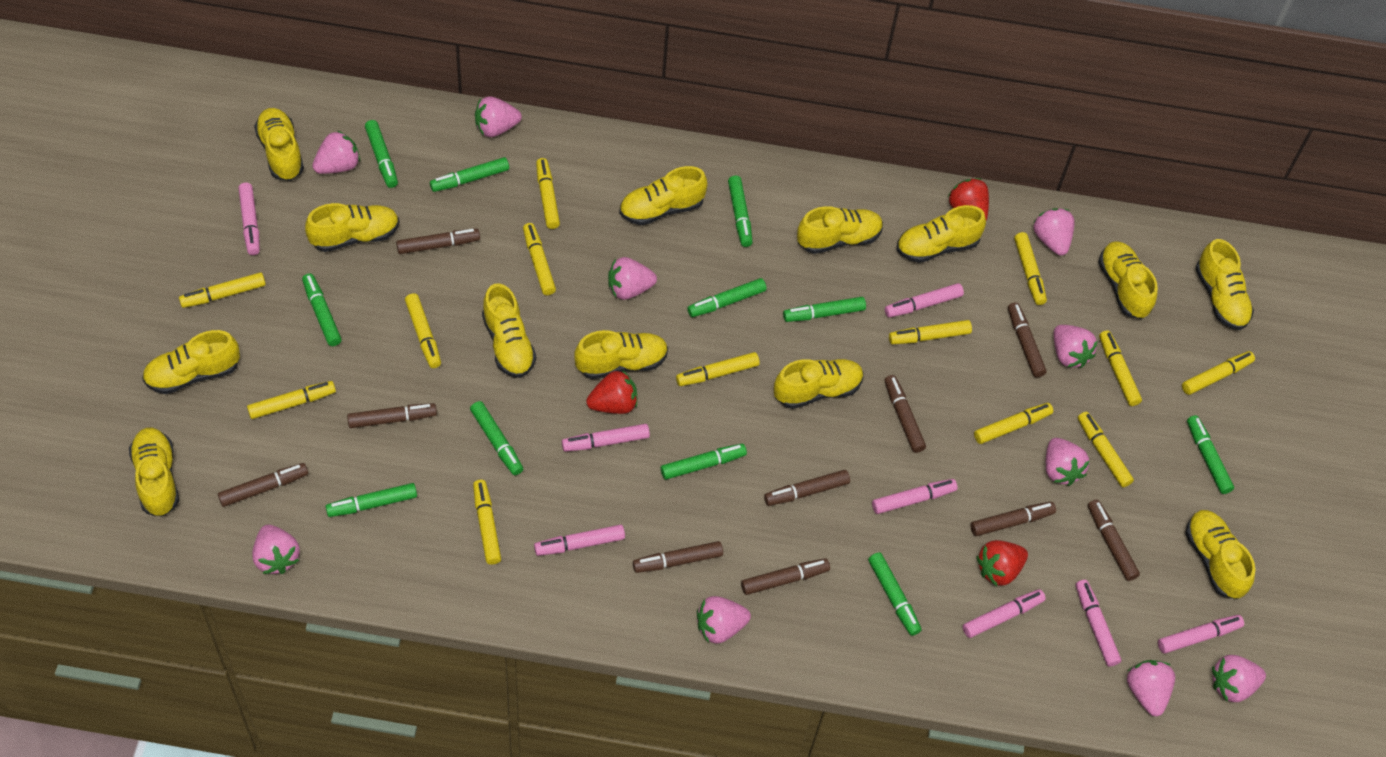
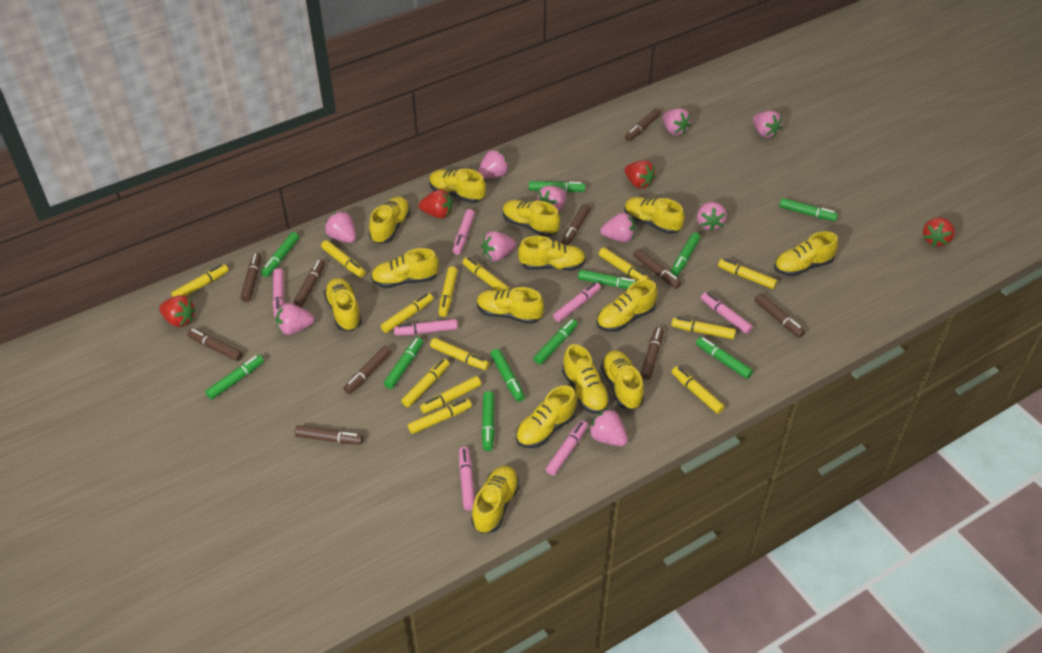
pink marker: 8 -> 7
red strawberry: 3 -> 4
yellow shoe: 13 -> 14

